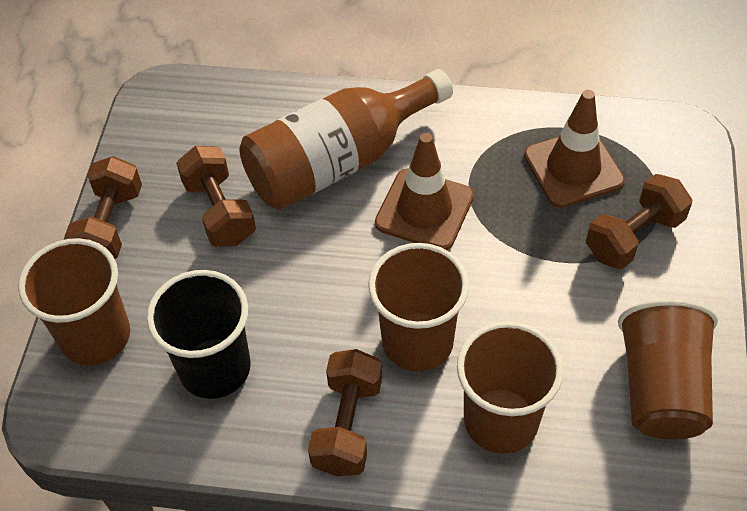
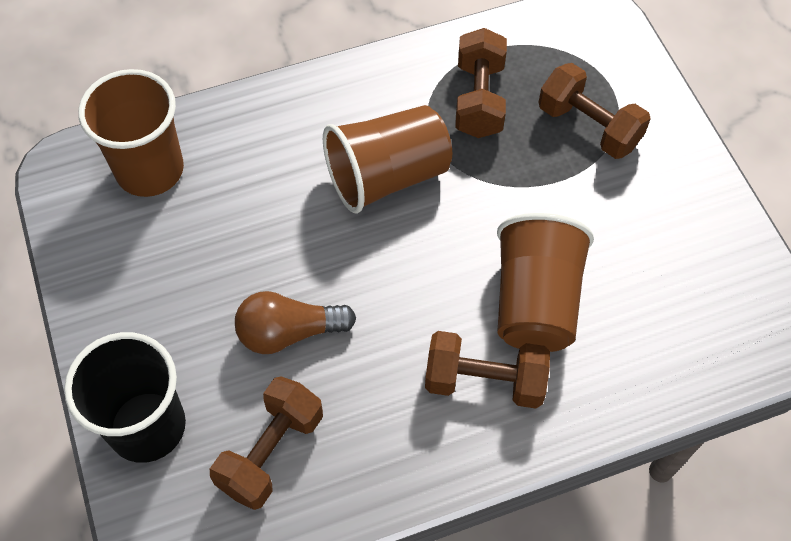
brown bottle: 1 -> 0
brown cup: 4 -> 3
brown light bulb: 0 -> 1
brown traffic cone: 2 -> 0

